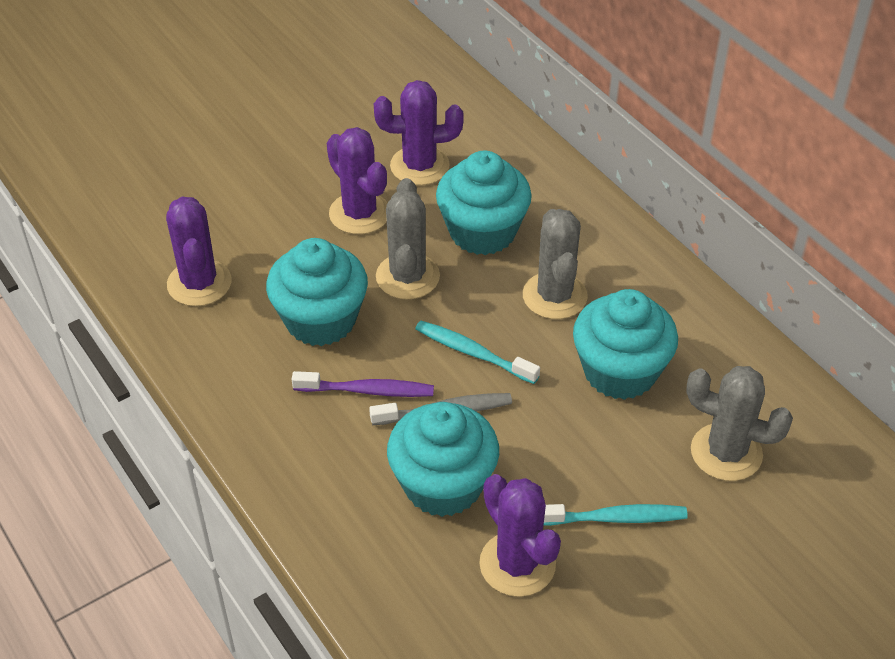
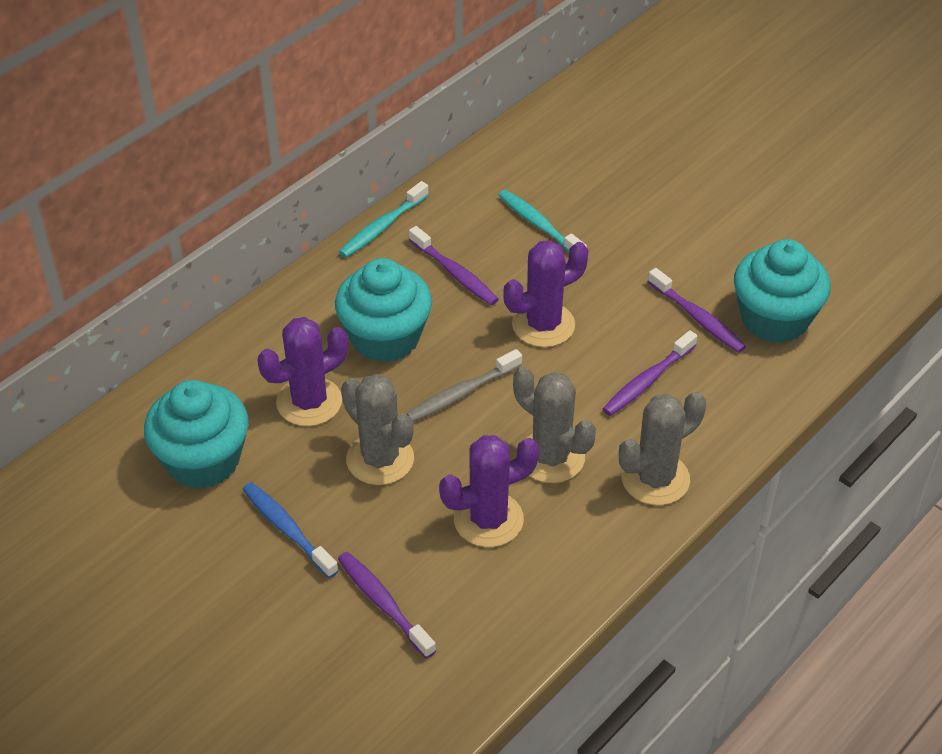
blue toothbrush: 0 -> 1
purple cactus: 4 -> 3
purple toothbrush: 1 -> 4
turquoise cupcake: 4 -> 3

